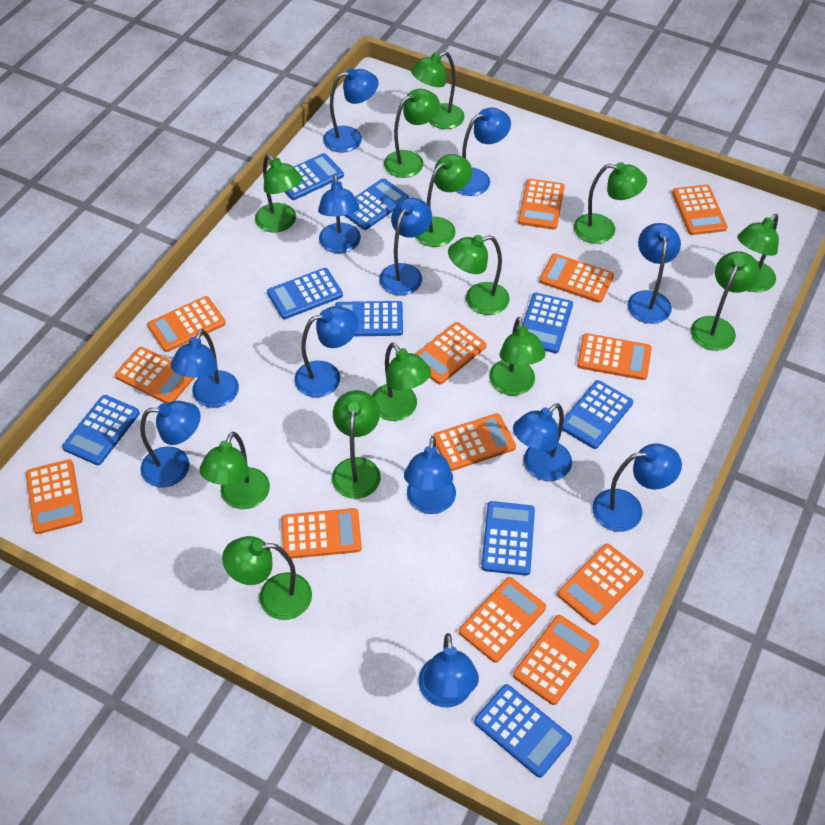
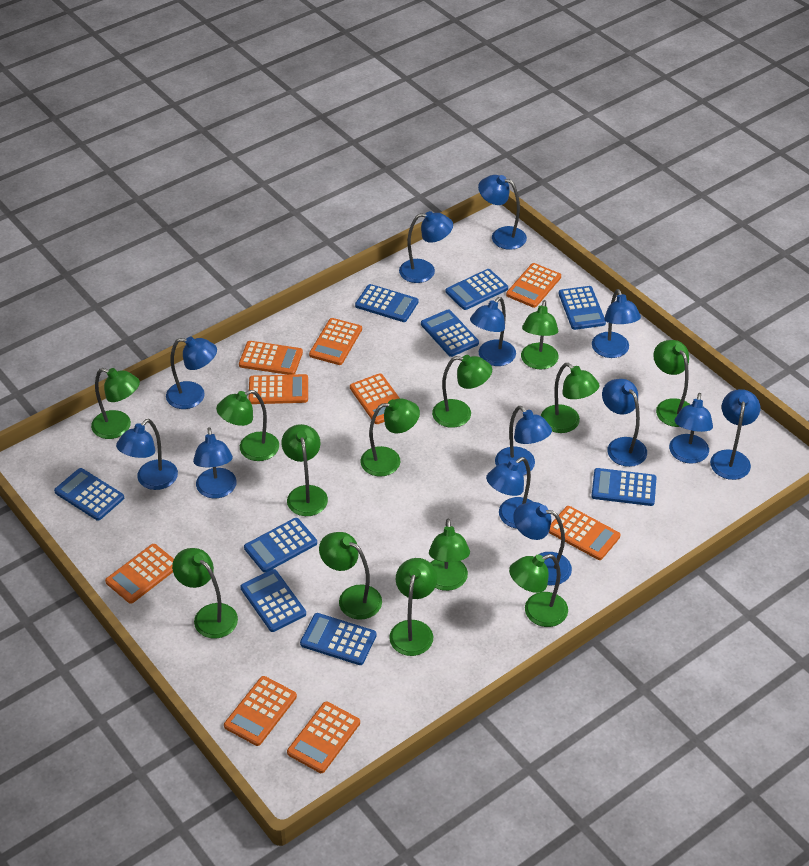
blue lamp: 12 -> 13
orange calculator: 13 -> 9

